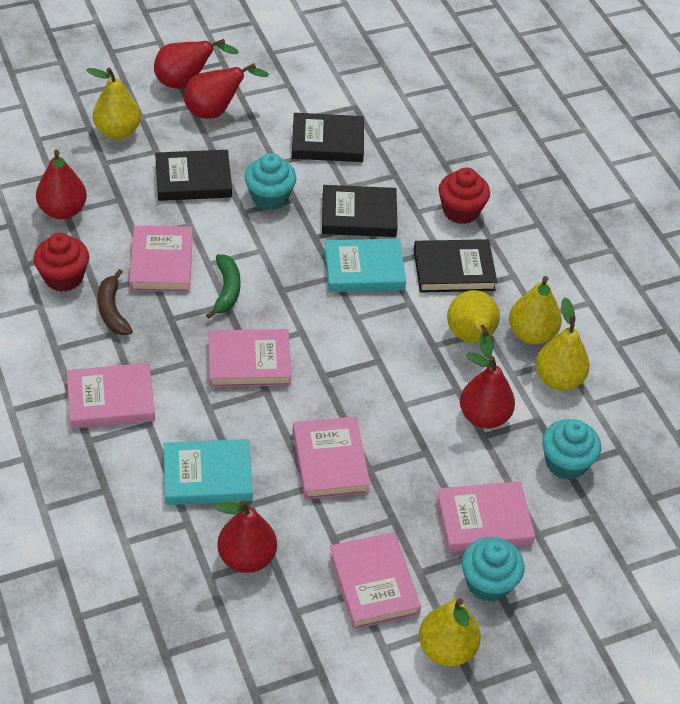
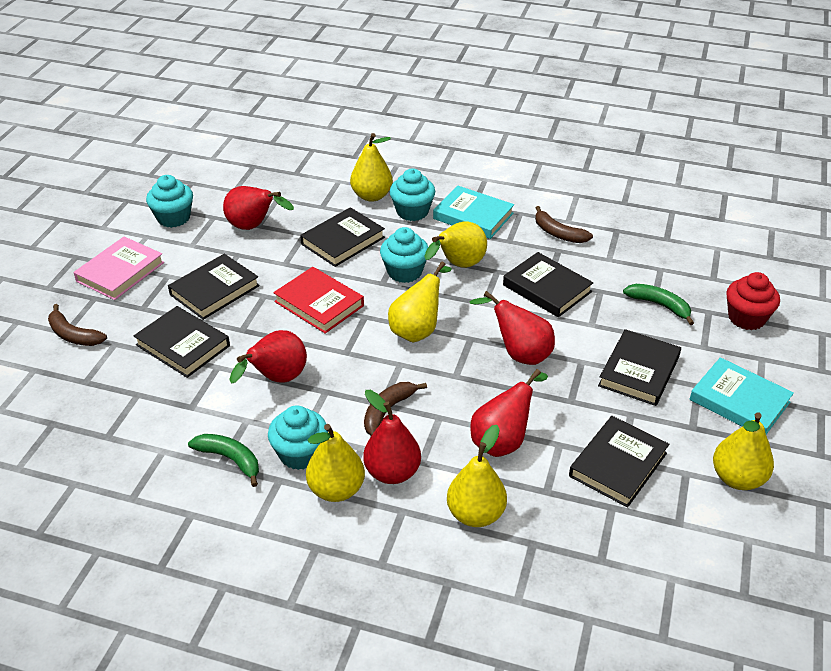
black book: 4 -> 6
brown banana: 1 -> 3
green banana: 1 -> 2
pink book: 6 -> 1
red book: 0 -> 1
red cupcake: 2 -> 1
turquoise cupcake: 3 -> 4
yellow pear: 5 -> 6

